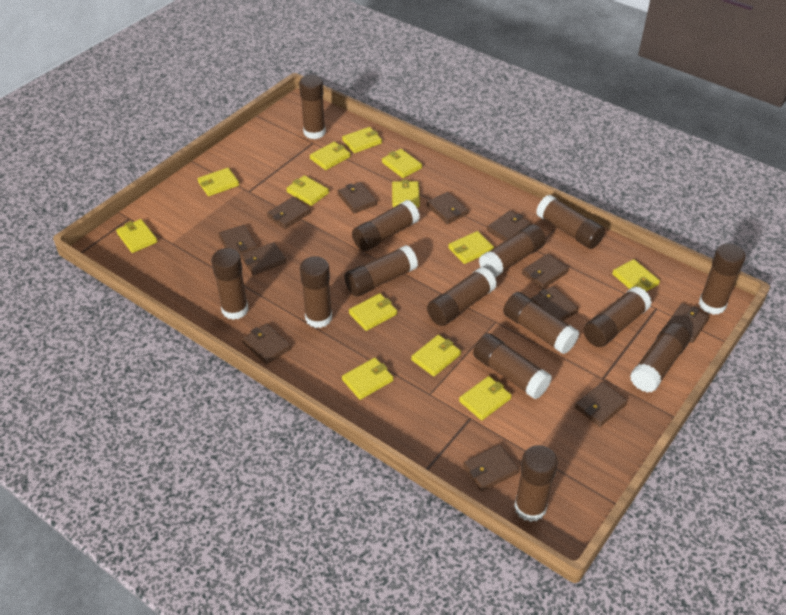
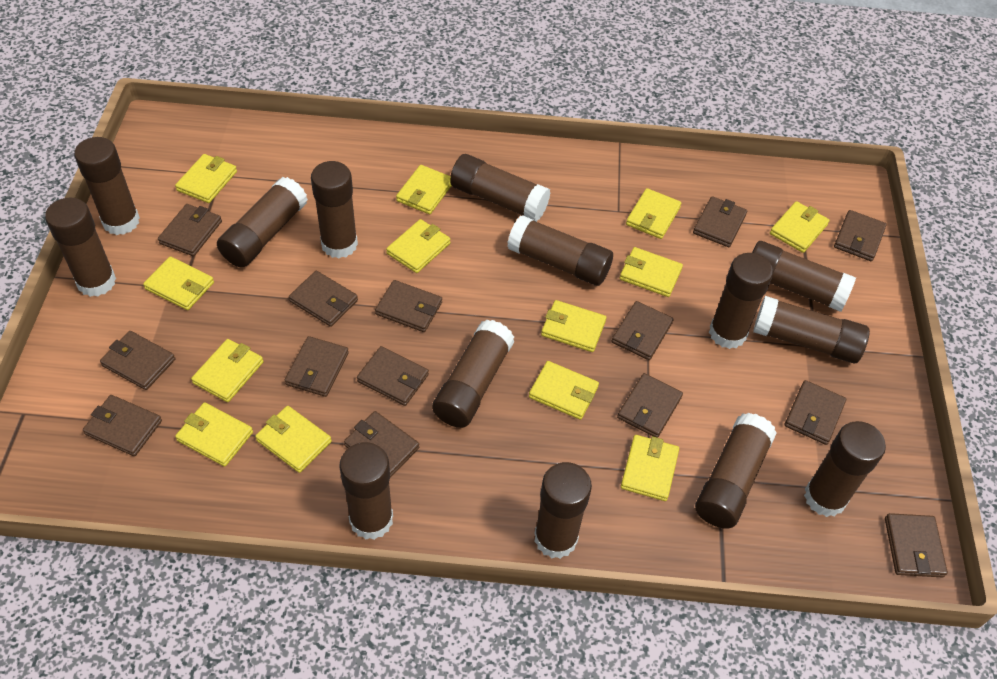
brown wallet: 12 -> 14

